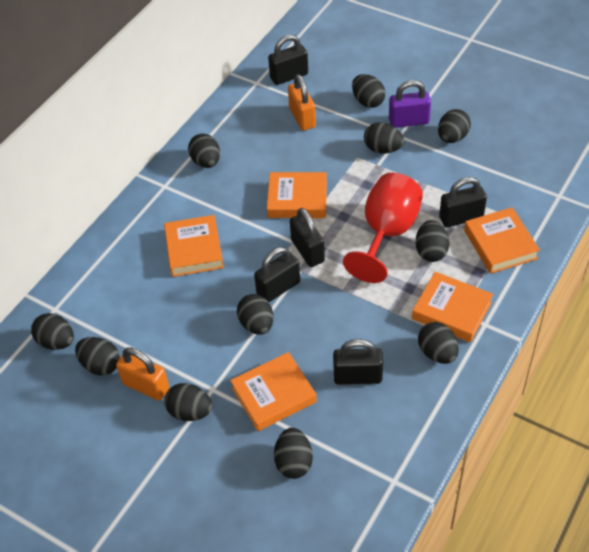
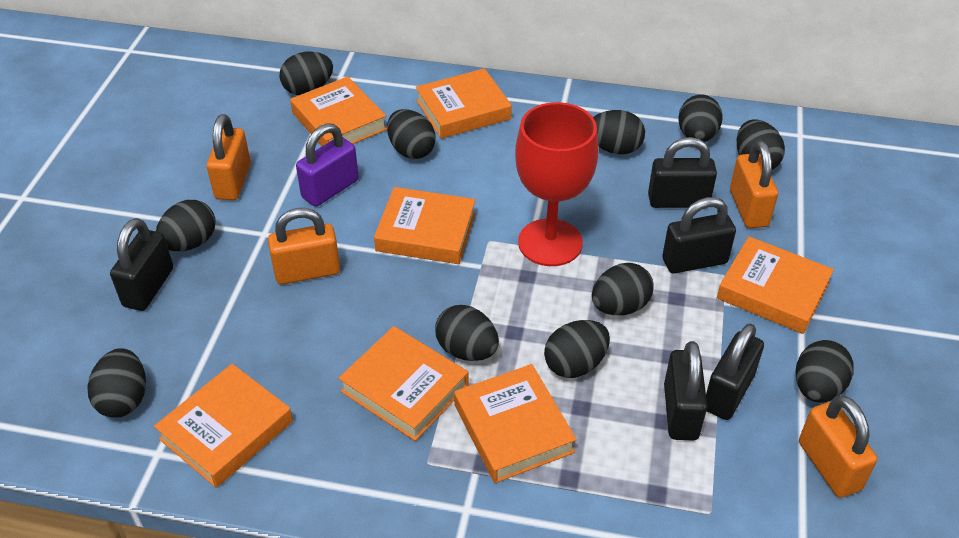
orange book: 5 -> 7
orange padlock: 2 -> 4

